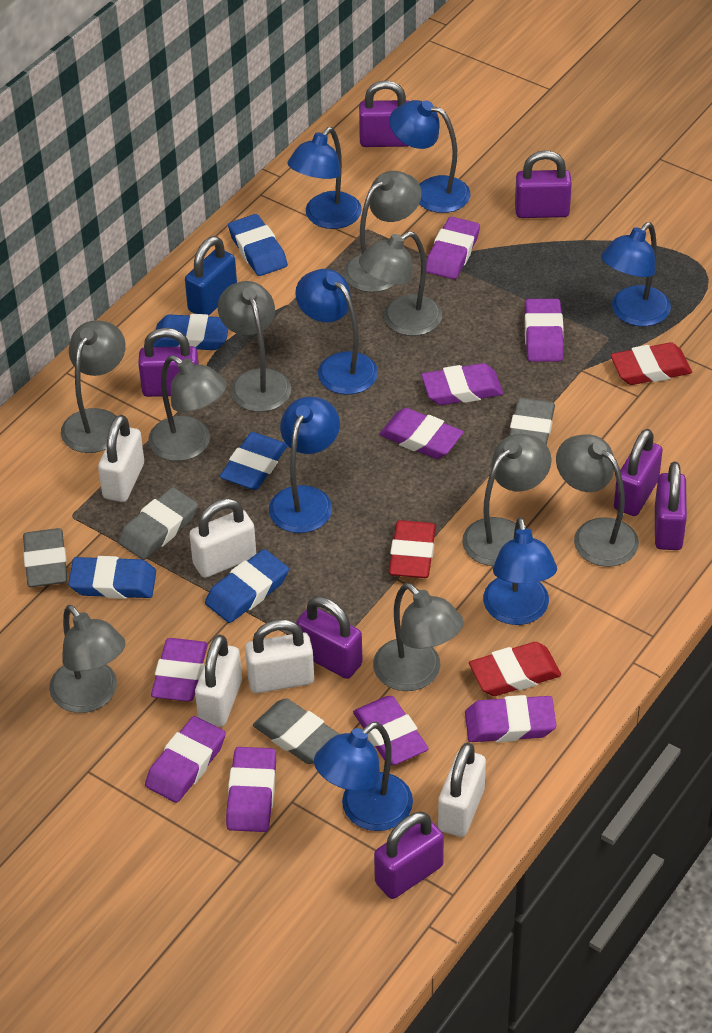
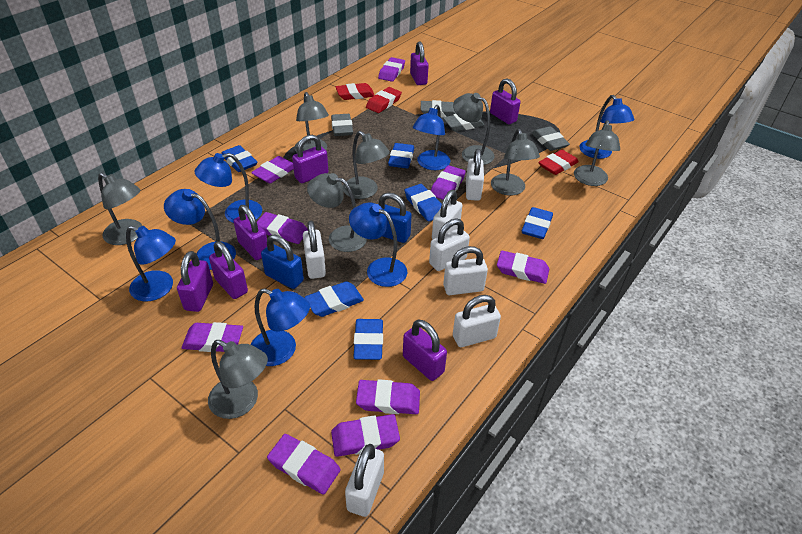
blue eraser: 5 -> 6
blue padlock: 1 -> 2
grey lamp: 9 -> 8
white padlock: 5 -> 7

